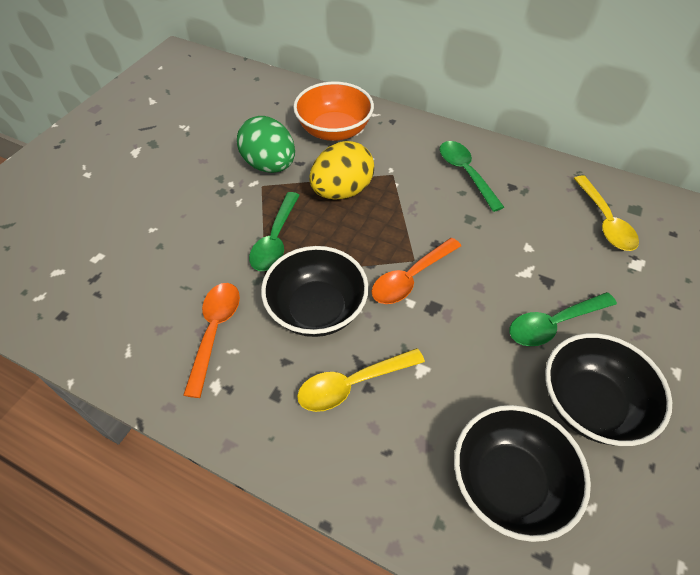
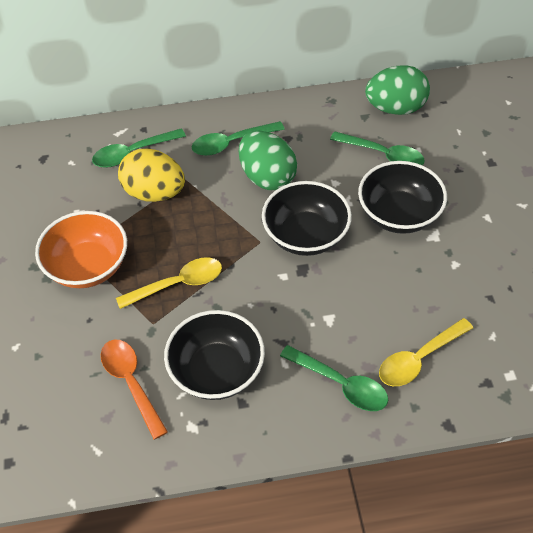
green egg: 1 -> 2
green spoon: 3 -> 4
orange spoon: 2 -> 1

